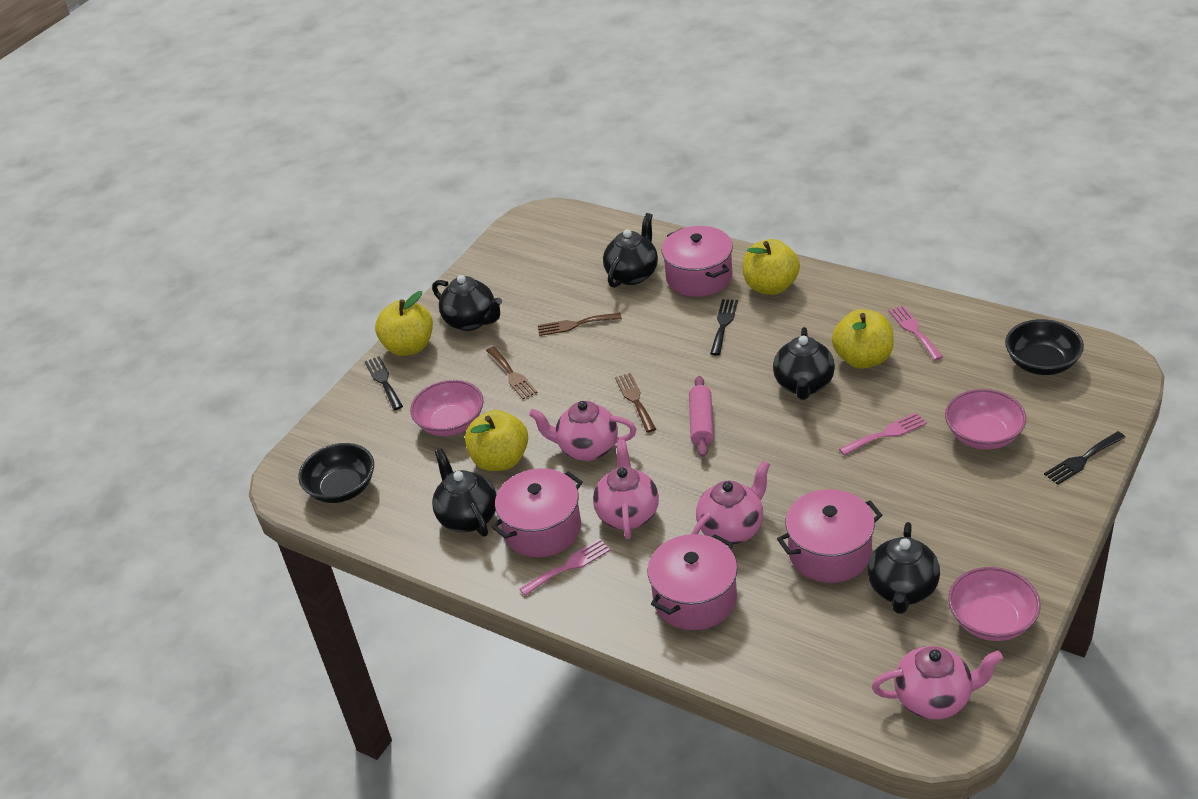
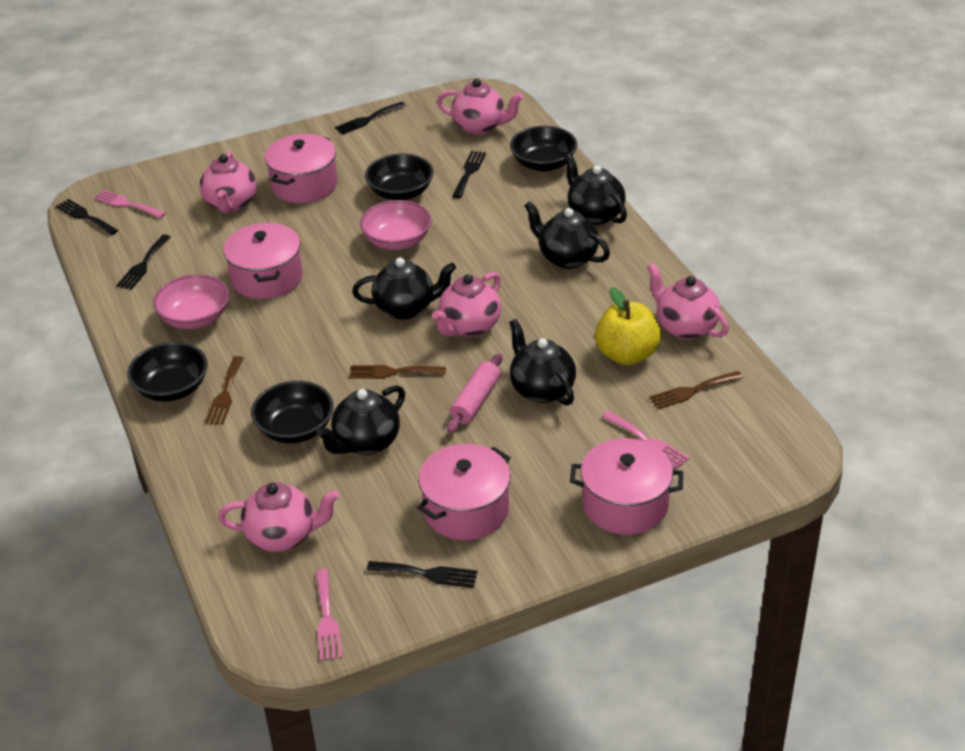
black bowl: 2 -> 4
black fork: 3 -> 5
pink bowl: 3 -> 2
pink teapot: 4 -> 5
yellow apple: 4 -> 1

